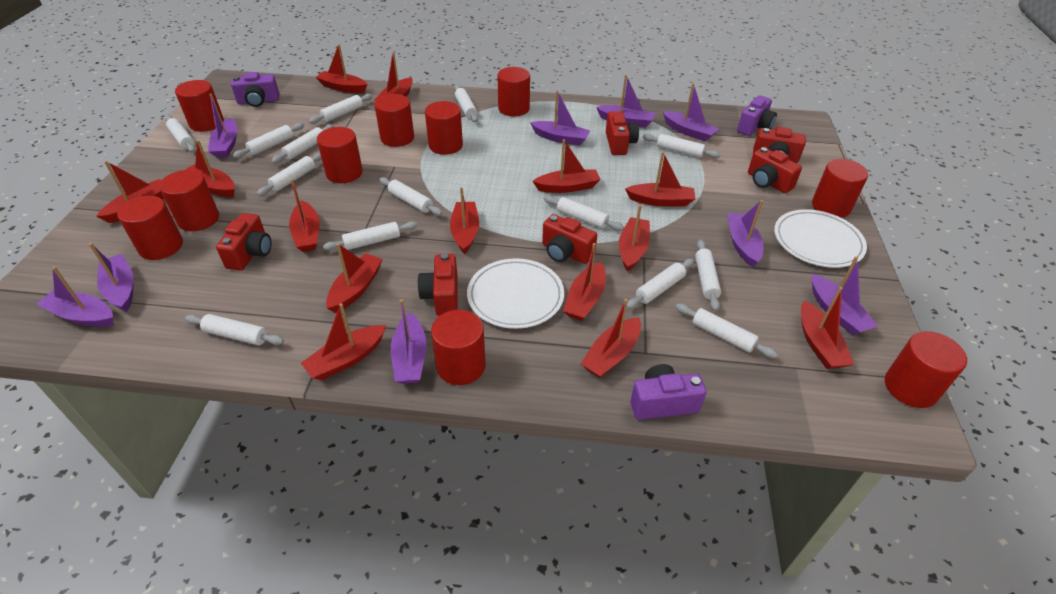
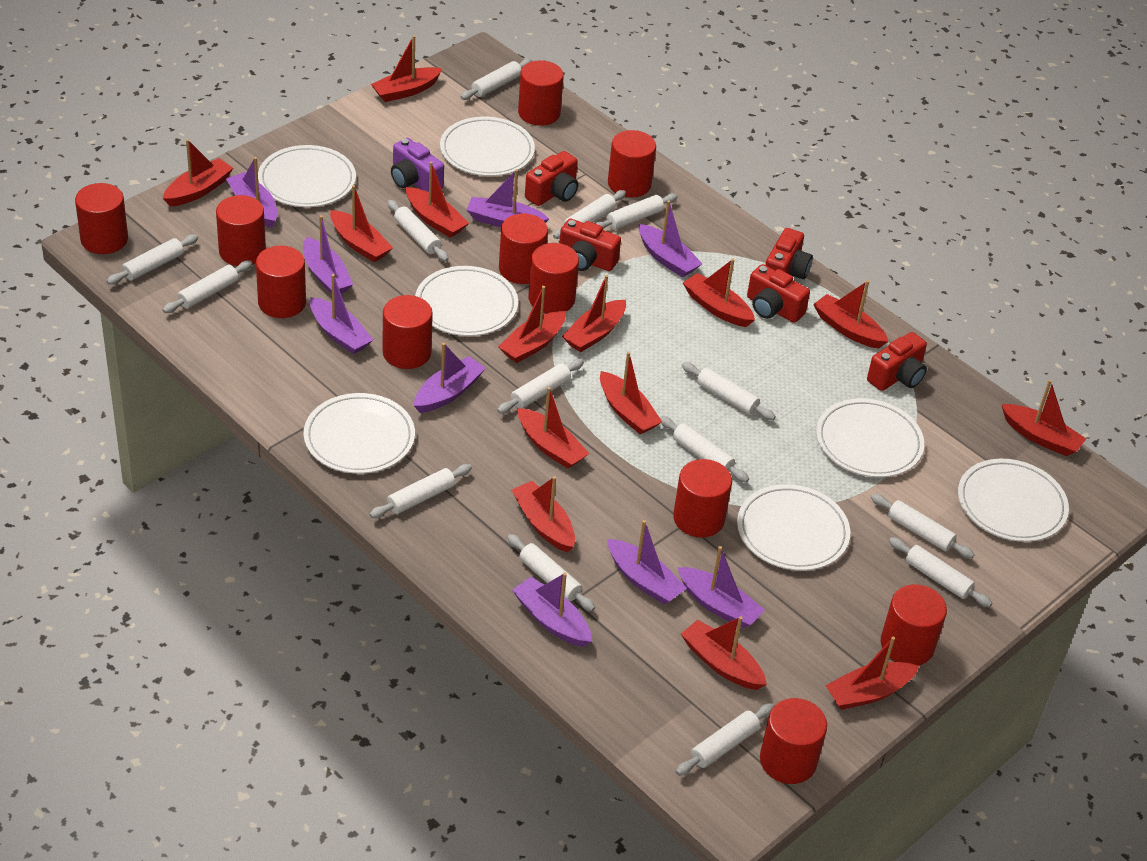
purple camera: 3 -> 1
red camera: 6 -> 5
red cylinder: 10 -> 11
white plate: 2 -> 7

